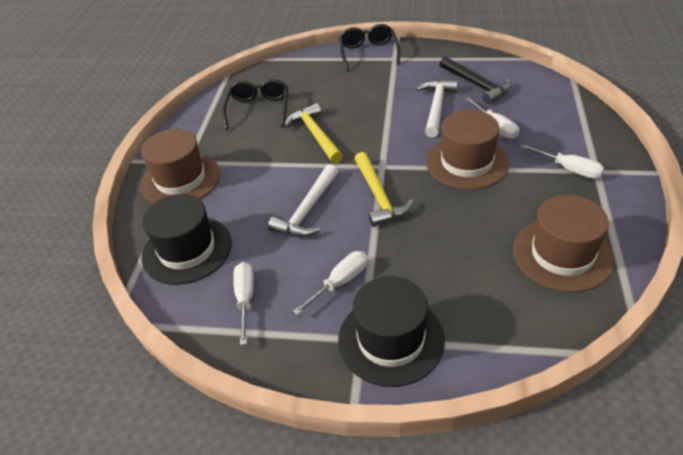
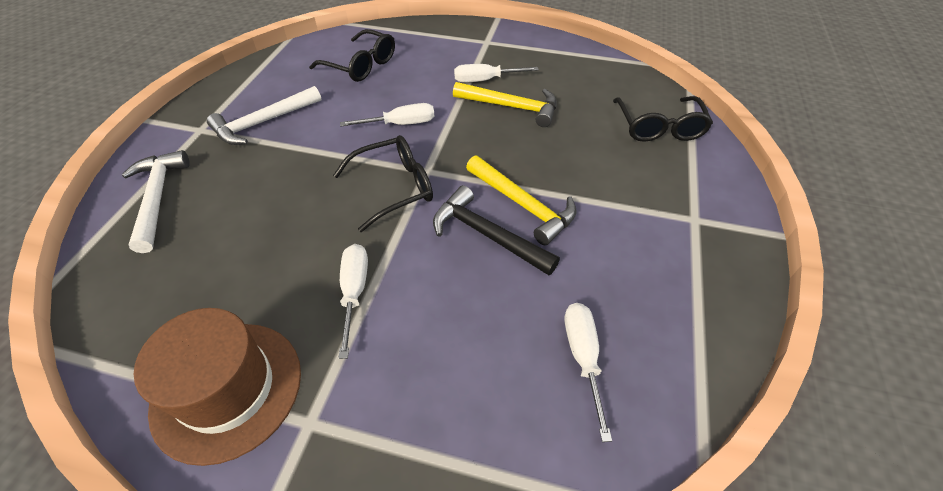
black glasses: 2 -> 3
black hat: 2 -> 0
brown hat: 3 -> 1

